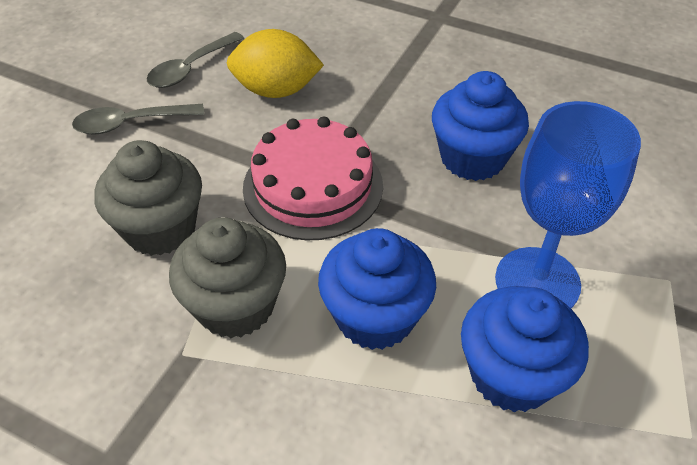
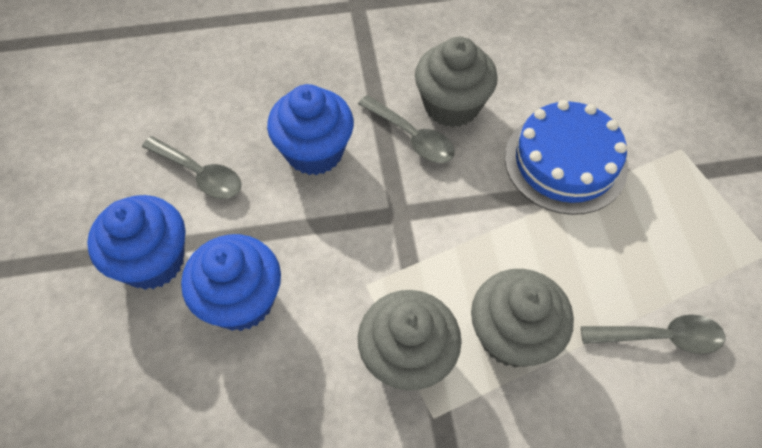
blue cake: 0 -> 1
blue goblet: 1 -> 0
grey cupcake: 2 -> 3
grey spoon: 2 -> 3
pink cake: 1 -> 0
yellow lemon: 1 -> 0

